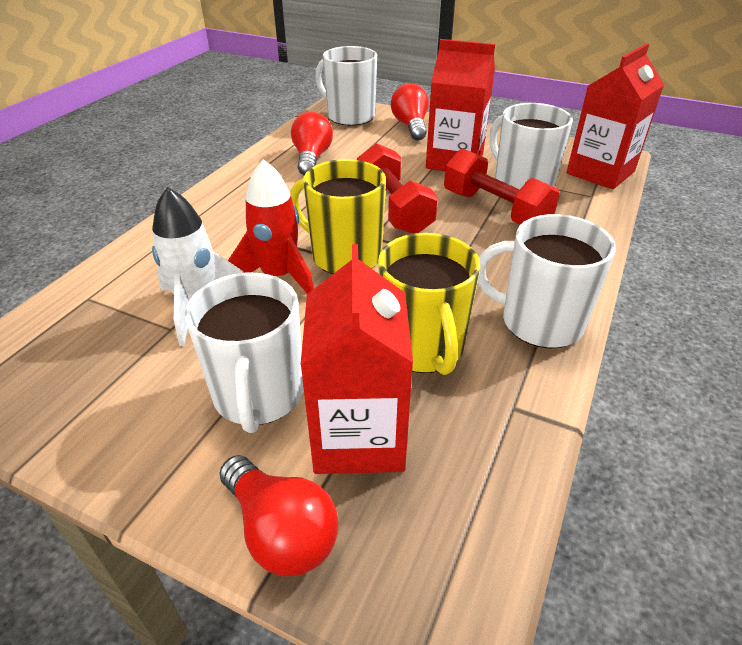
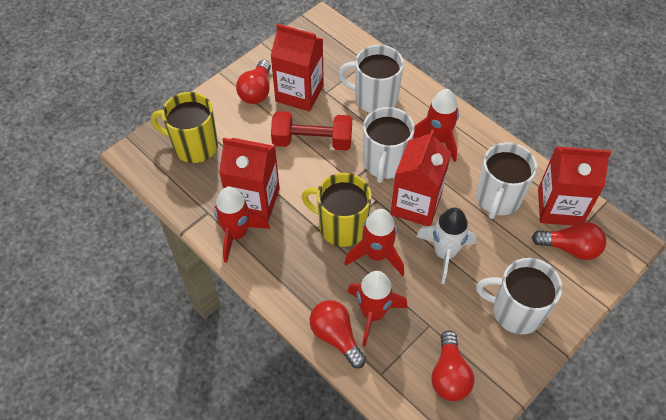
red carton: 3 -> 4
red dumbbell: 2 -> 1
red light bulb: 3 -> 4
red rocket: 1 -> 4

